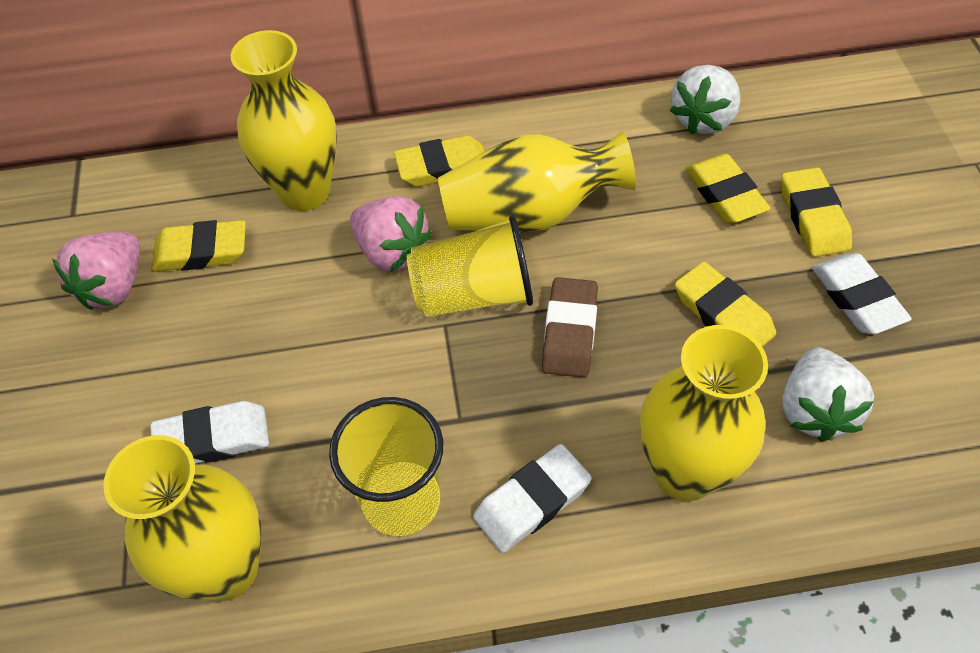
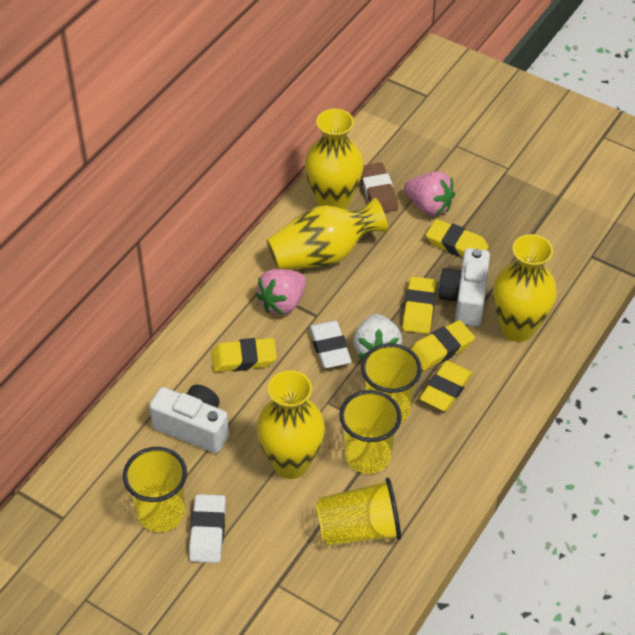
white camera: 0 -> 2
white eraser: 3 -> 2
white strawberry: 2 -> 1
yellow cup: 2 -> 4

